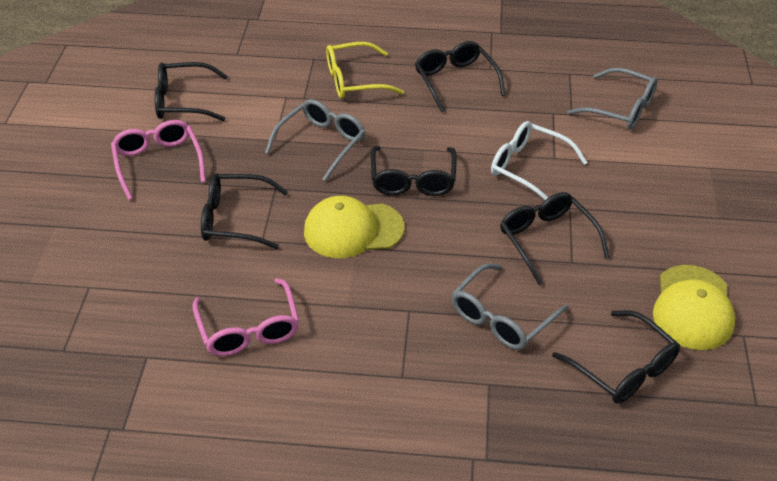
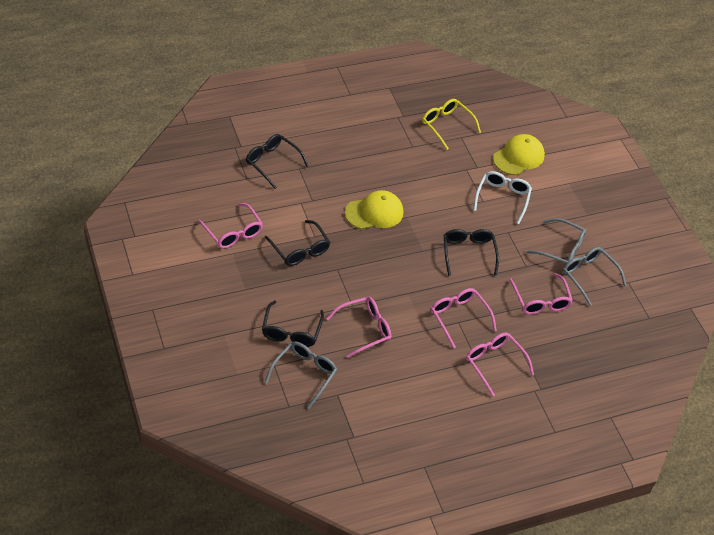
black glasses: 6 -> 4
pink glasses: 2 -> 5

